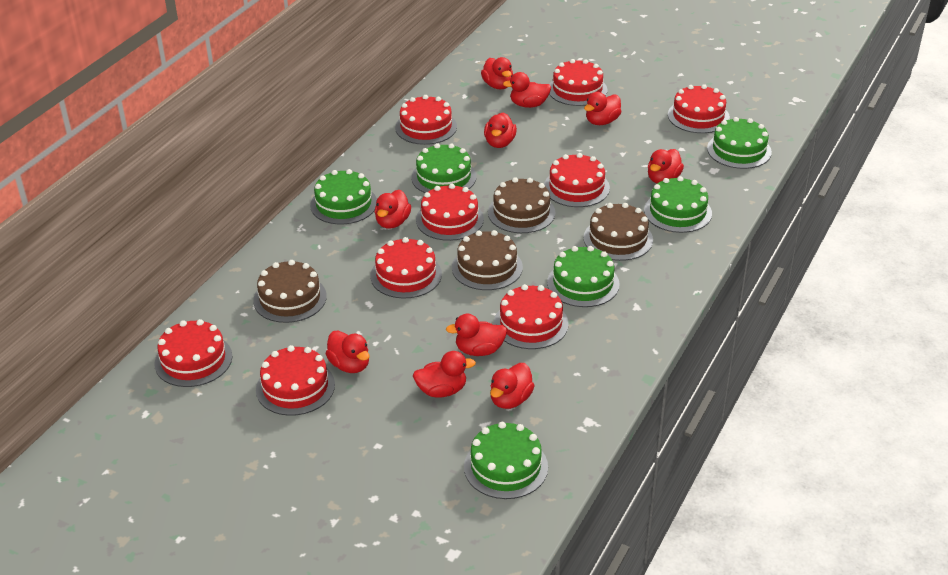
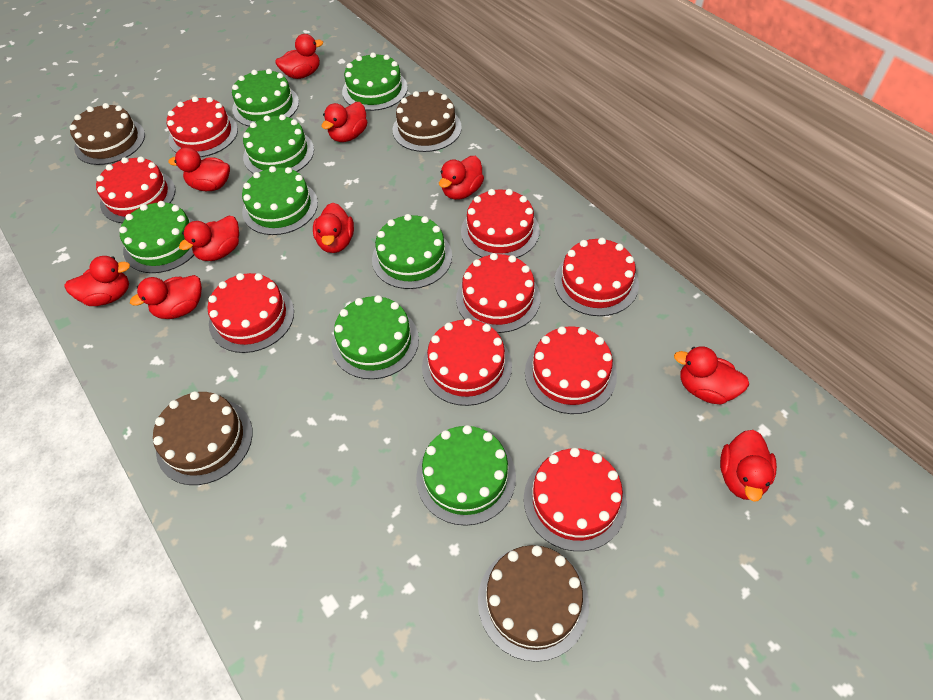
green cake: 6 -> 8

